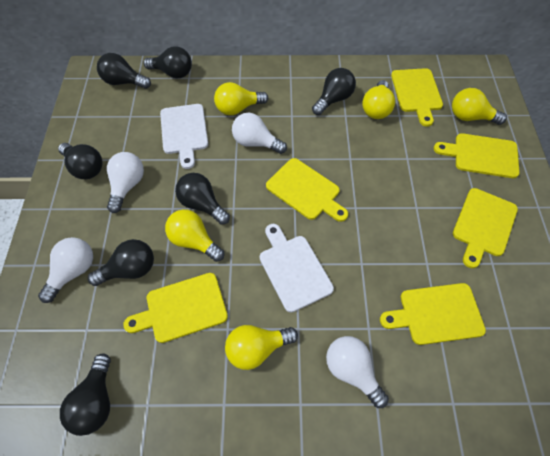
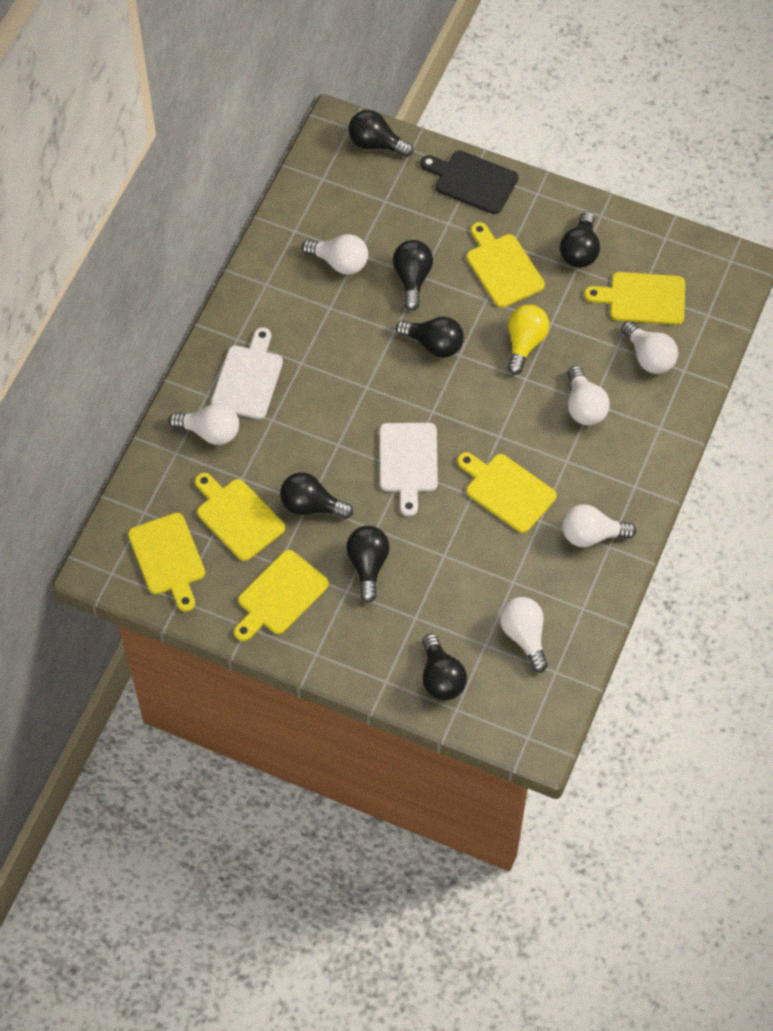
black cutting board: 0 -> 1
white light bulb: 4 -> 6
yellow light bulb: 5 -> 1

